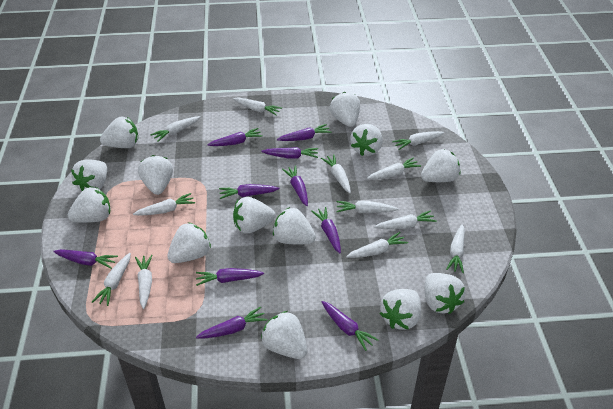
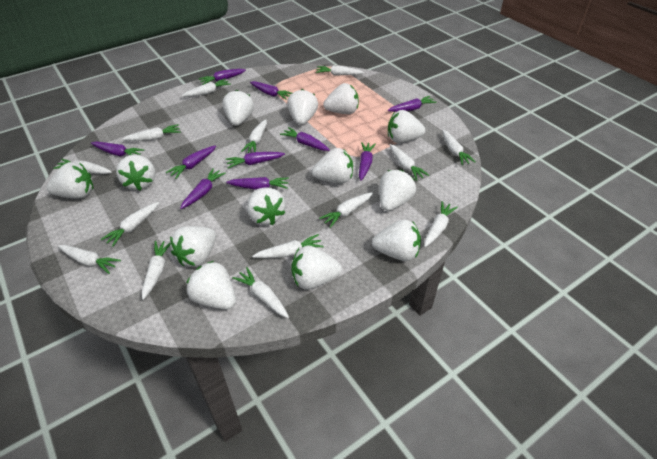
white carrot: 12 -> 14

